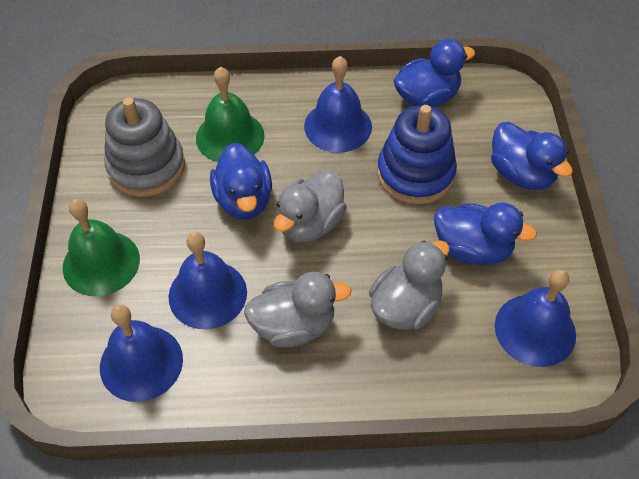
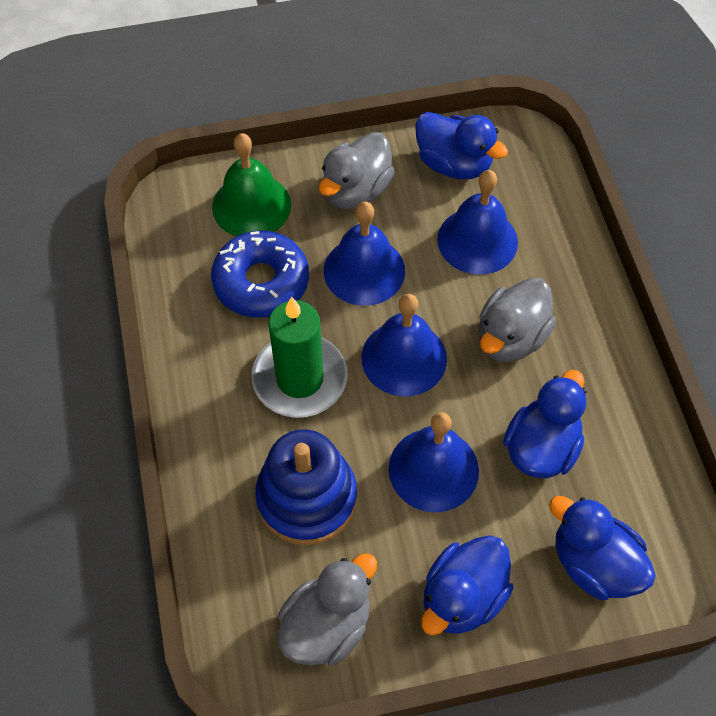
blue donut: 0 -> 1
green bell: 2 -> 1
green candle: 0 -> 1
grey stacking toy: 1 -> 0

